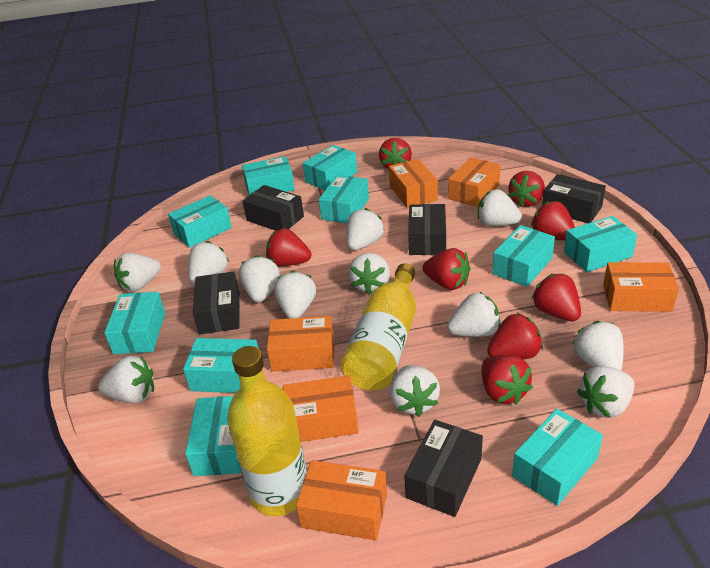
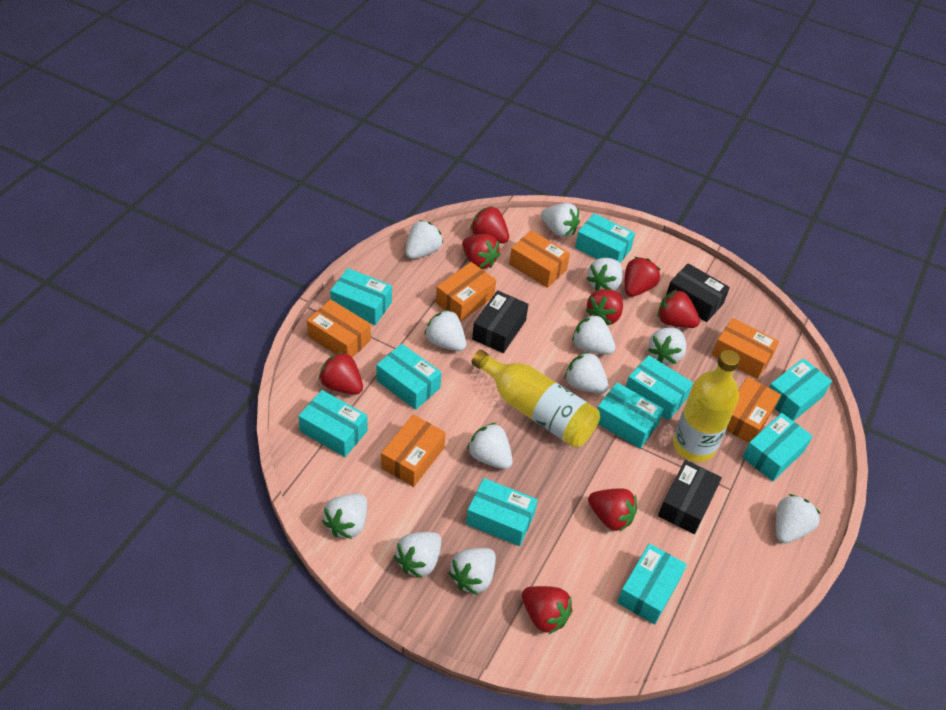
black box: 5 -> 3

